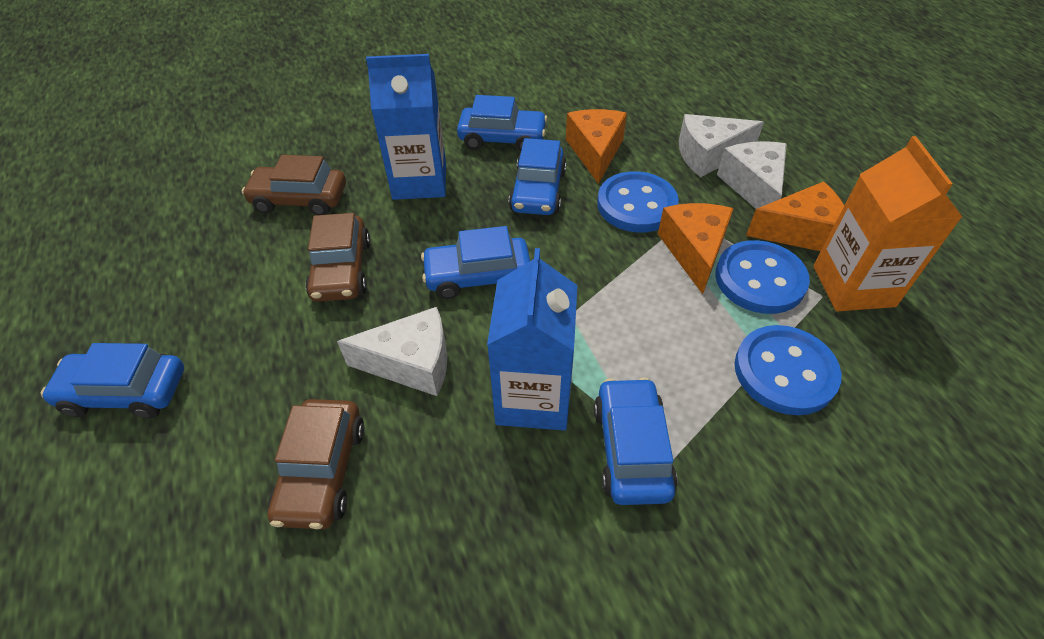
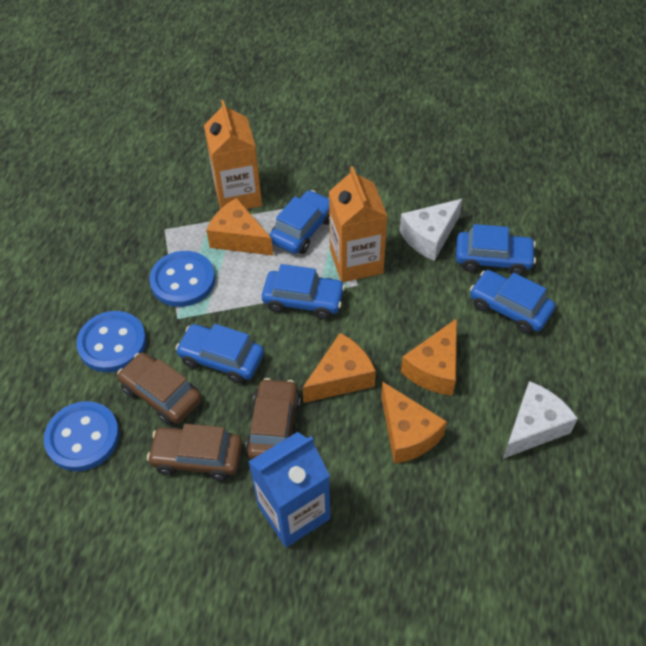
blue carton: 2 -> 1
orange carton: 1 -> 2
orange cheese: 3 -> 4
white cheese: 3 -> 2

